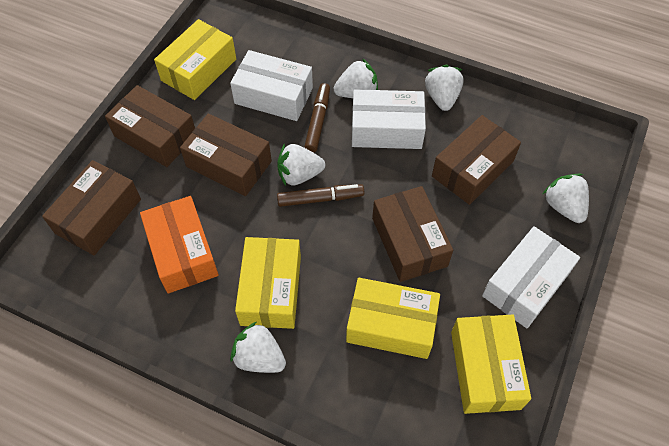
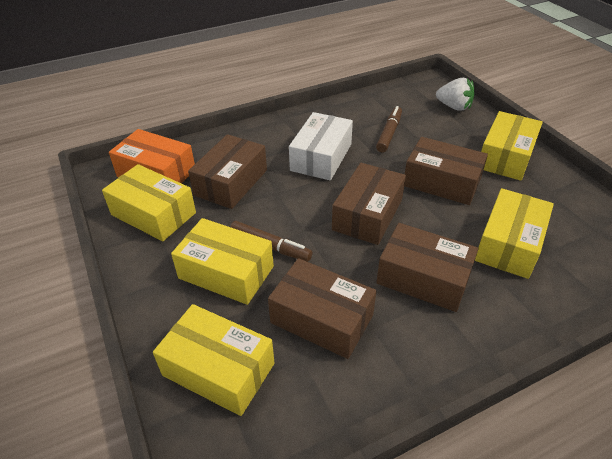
white box: 3 -> 1
white strawberry: 5 -> 1
yellow box: 4 -> 5

